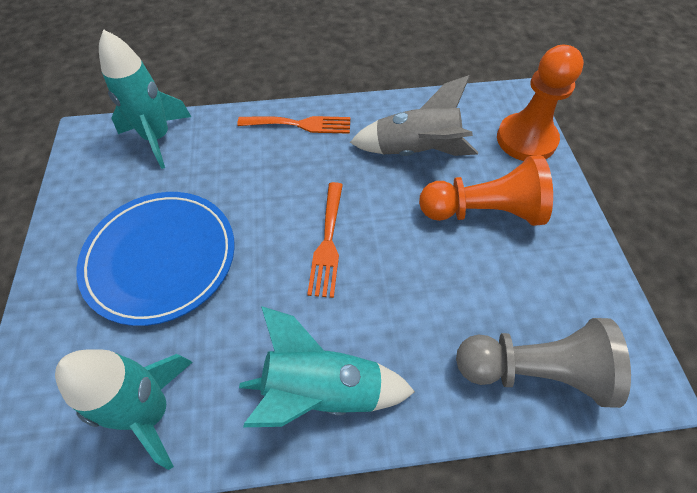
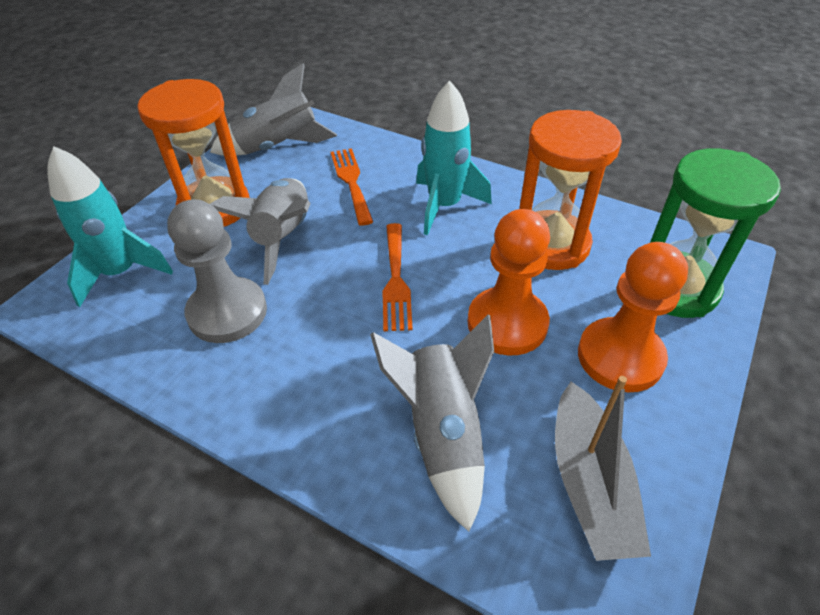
blue plate: 1 -> 0
green hourglass: 0 -> 1
grey boat: 0 -> 1
grey rocket: 1 -> 3
orange hourglass: 0 -> 2
turquoise rocket: 3 -> 2

